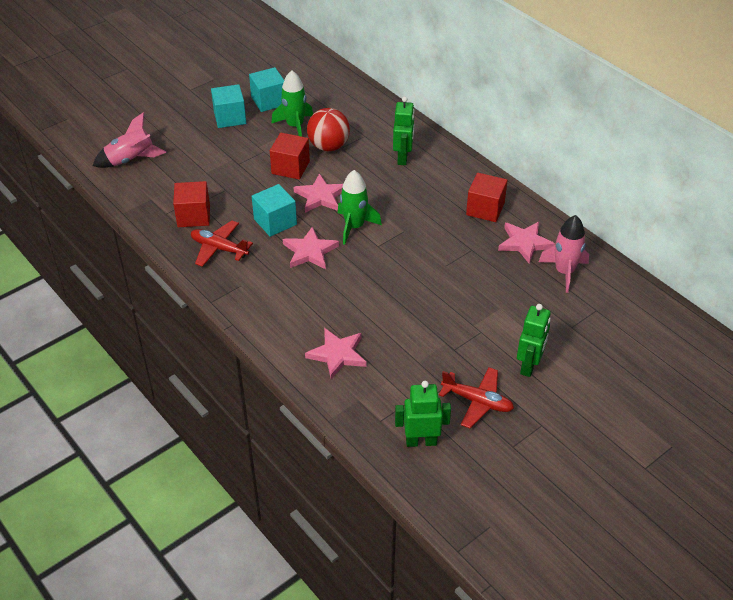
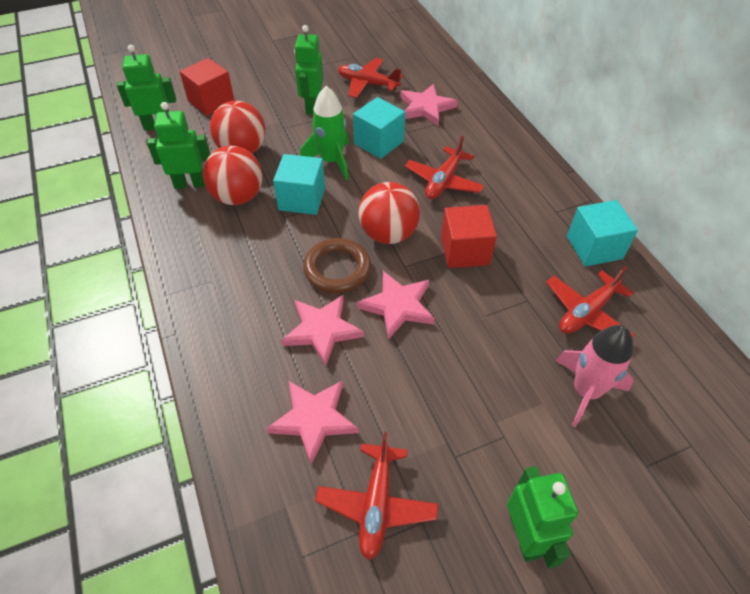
brown ring: 0 -> 1
green robot: 3 -> 4
green rocket: 2 -> 1
pink rocket: 2 -> 1
red ball: 1 -> 3
red cube: 3 -> 2
red plane: 2 -> 4

